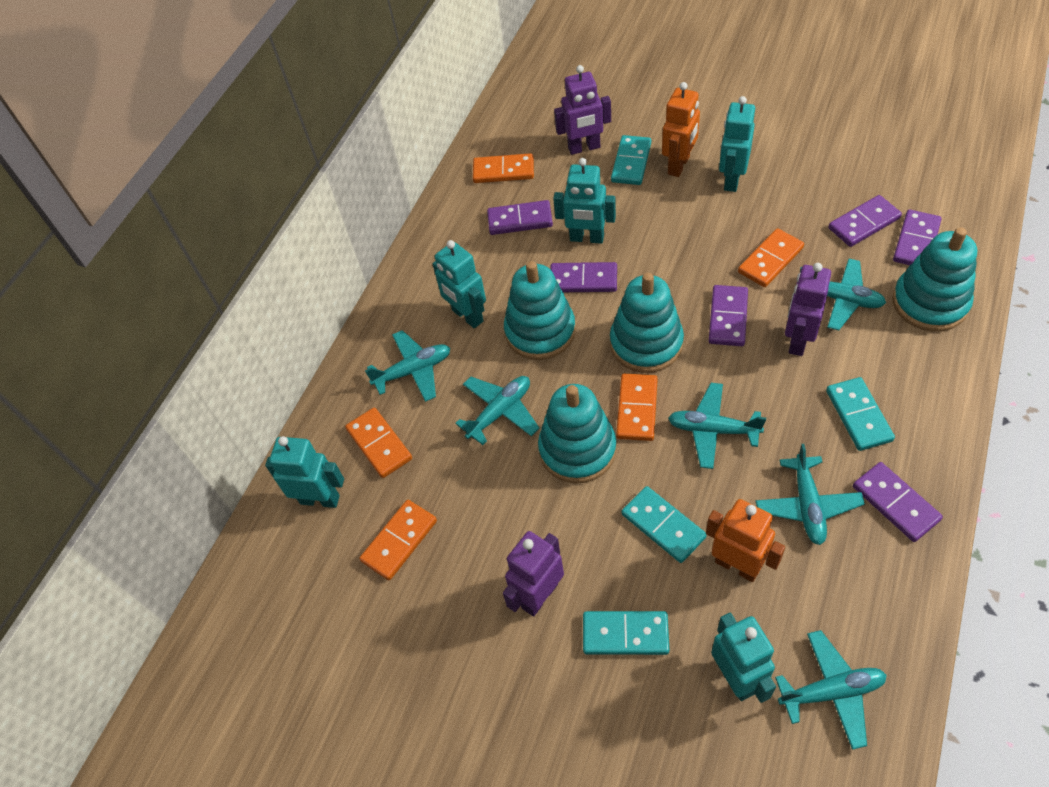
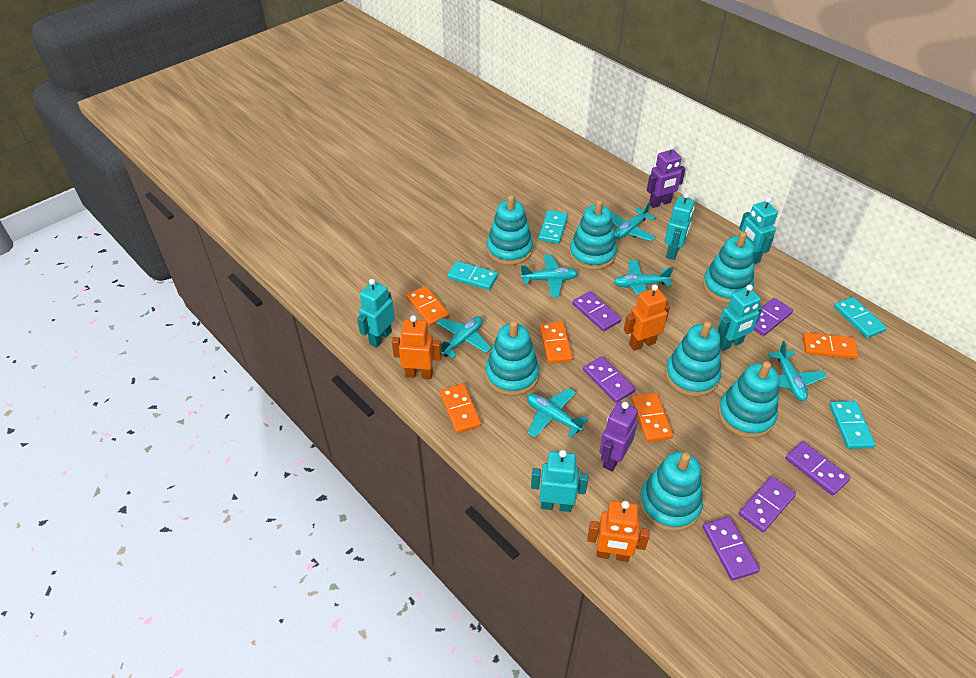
orange robot: 2 -> 3
purple robot: 3 -> 2
turquoise stacking toy: 4 -> 7

